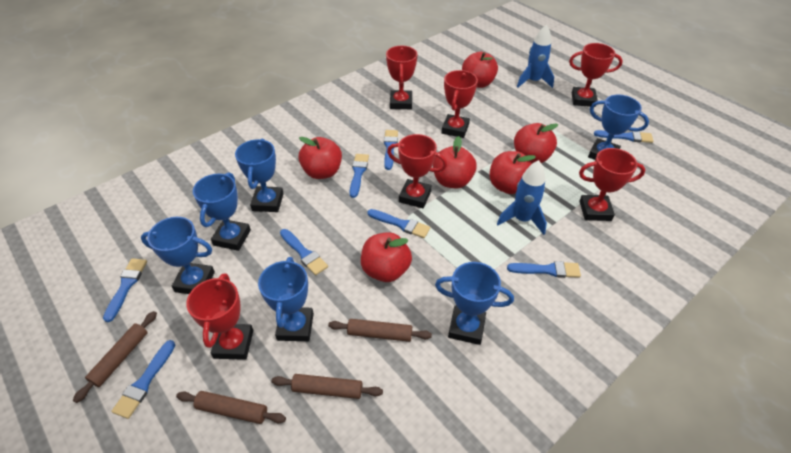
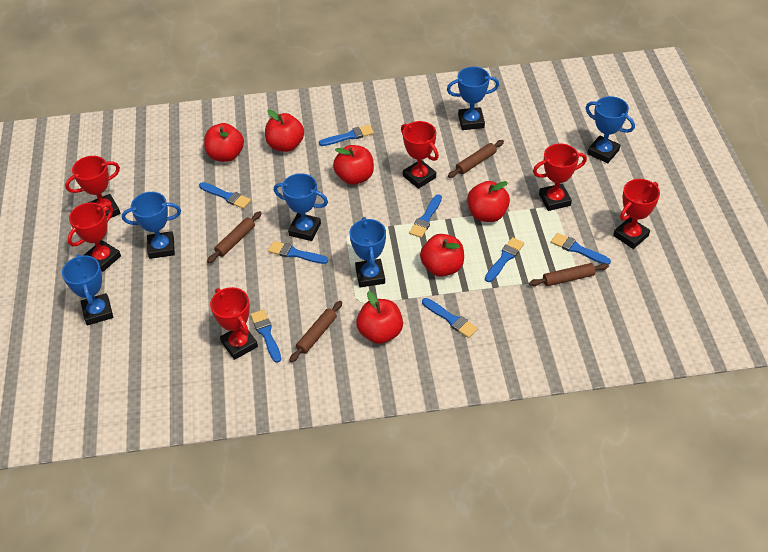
blue rocket: 2 -> 0

